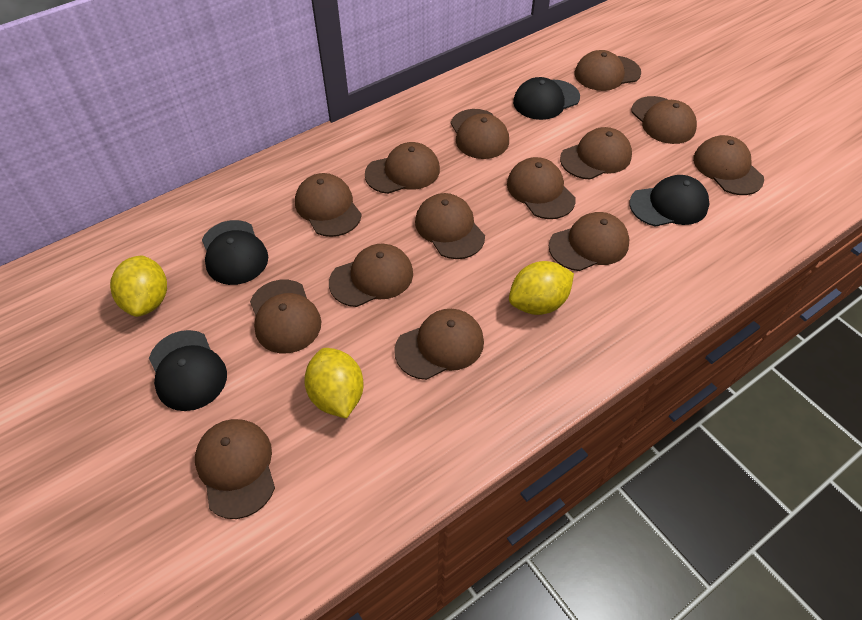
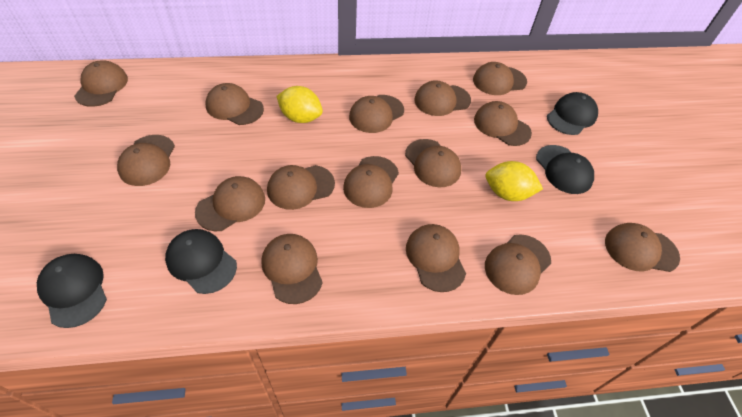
brown cap: 14 -> 15
yellow lemon: 3 -> 2

